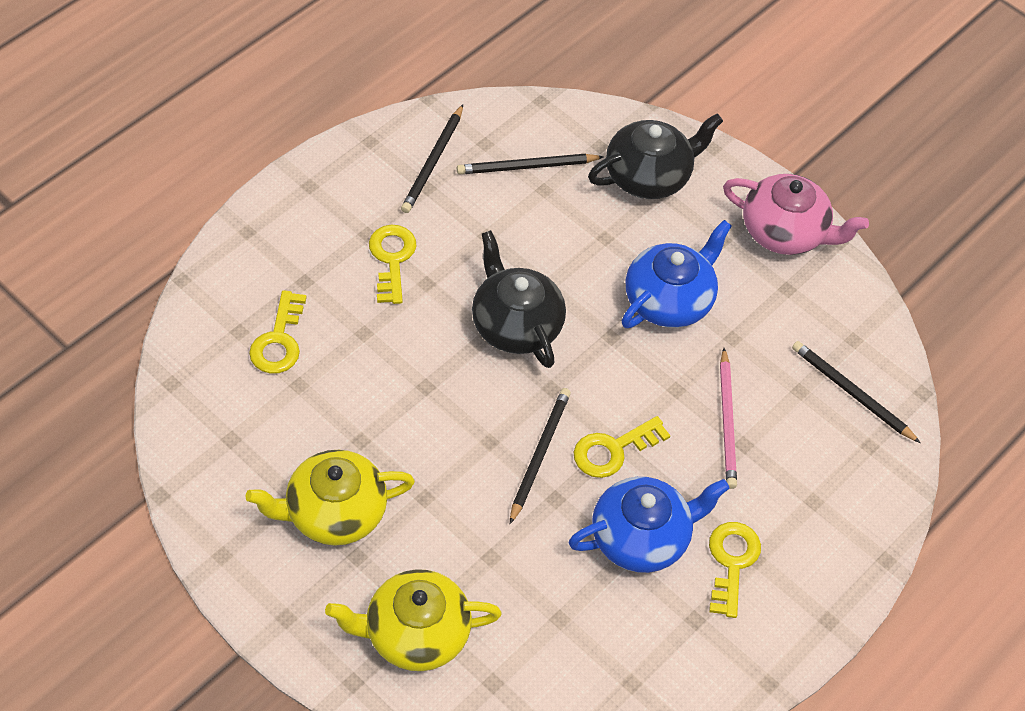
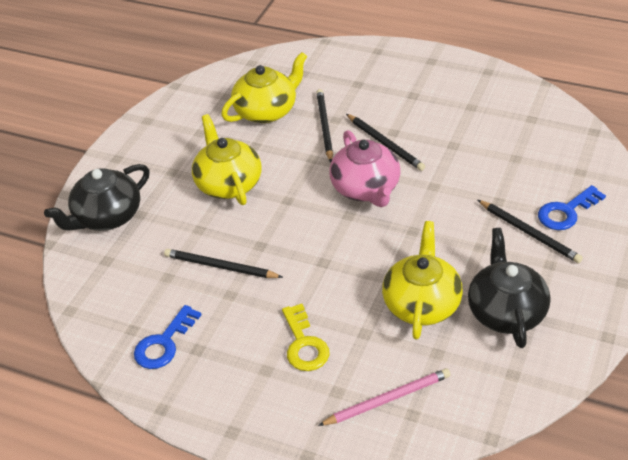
blue key: 0 -> 2
blue teapot: 2 -> 0
yellow key: 4 -> 1
yellow teapot: 2 -> 3

